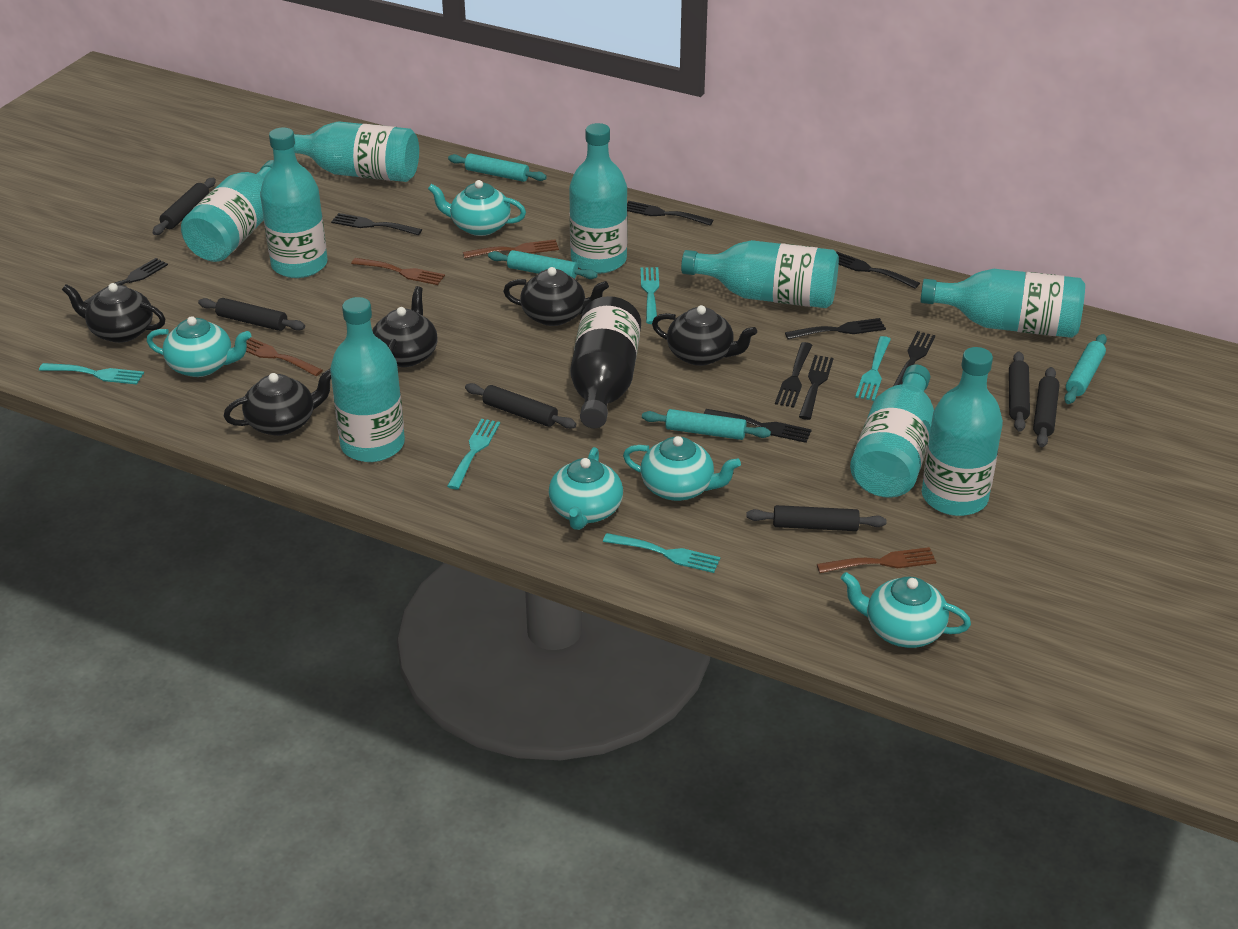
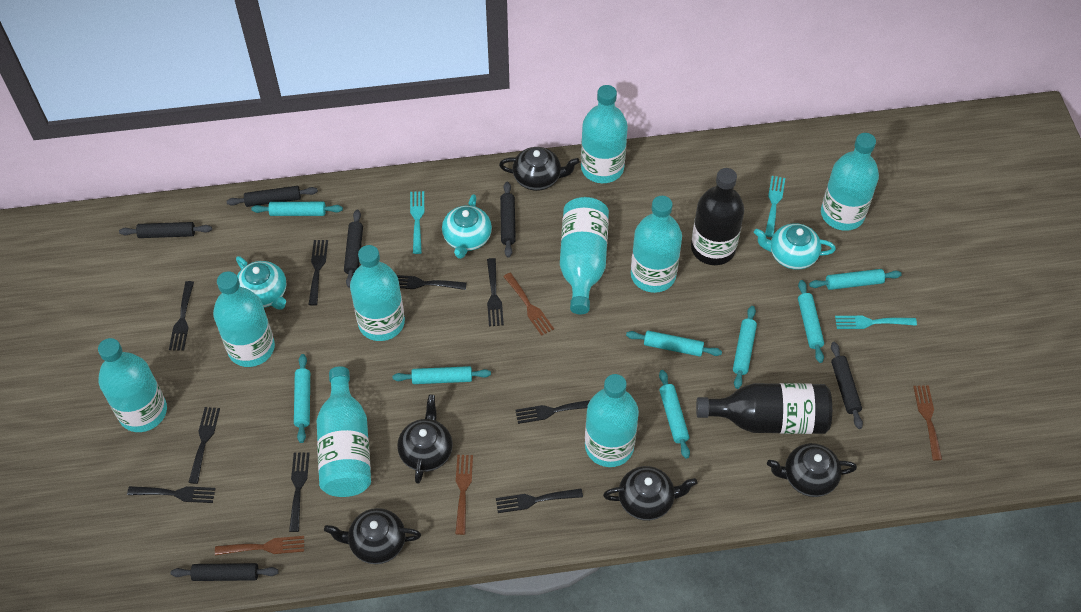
black bottle: 1 -> 2
turquoise fork: 5 -> 3
turquoise rolling pin: 4 -> 8
turquoise teapot: 5 -> 3

